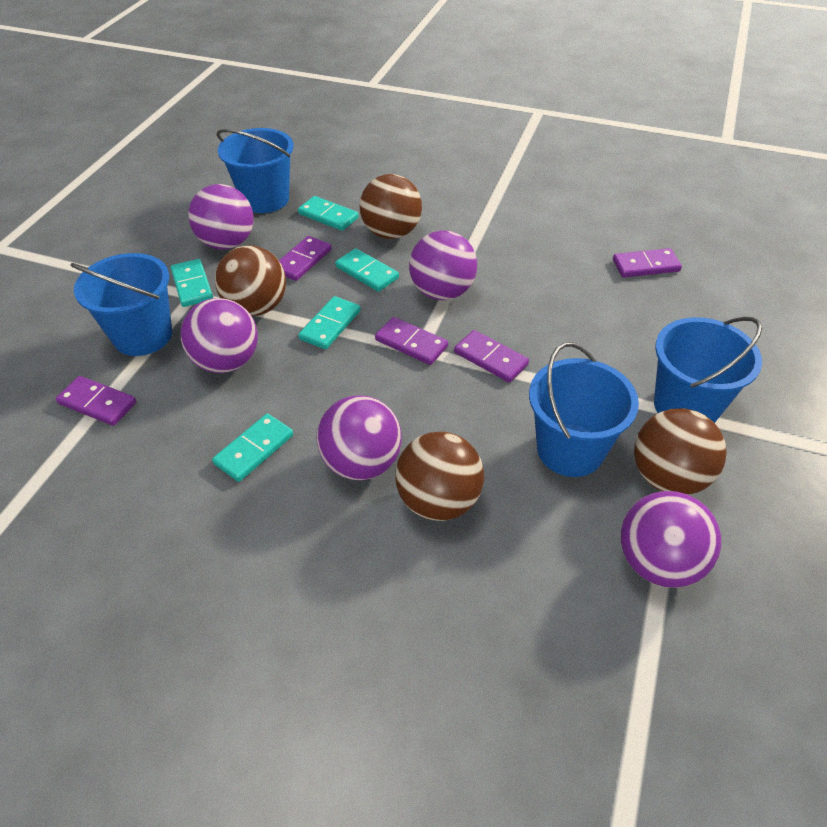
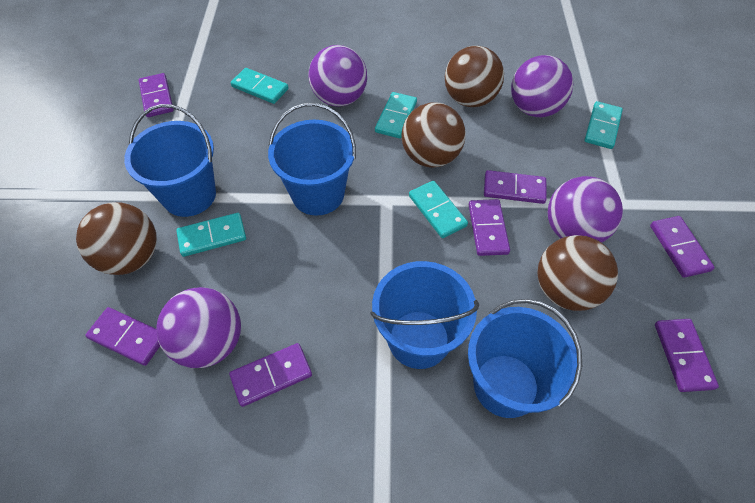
purple ball: 5 -> 4
purple domino: 5 -> 7

